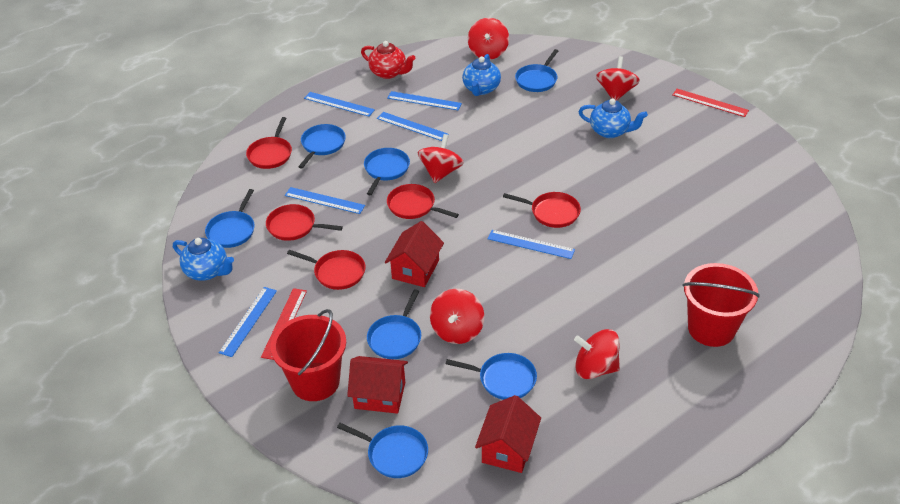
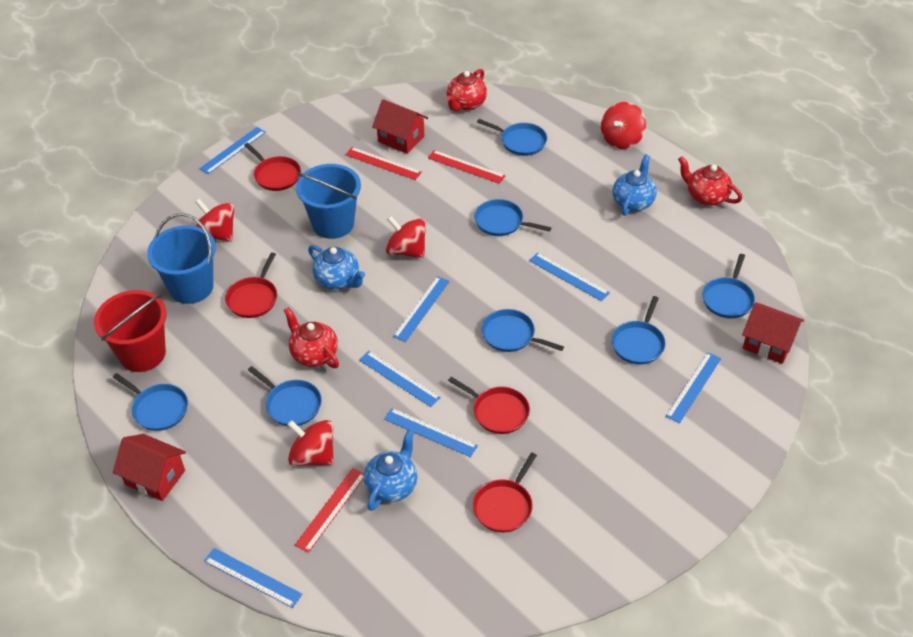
blue bucket: 0 -> 2
blue ruler: 6 -> 7
red bucket: 2 -> 1
red pan: 5 -> 4
red ruler: 2 -> 3
red spinning top: 5 -> 4
red teapot: 1 -> 3

